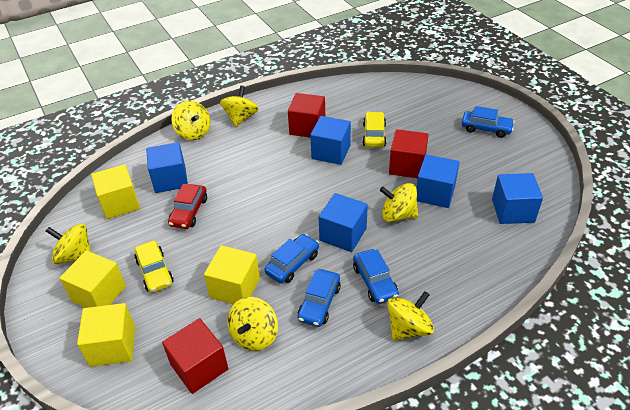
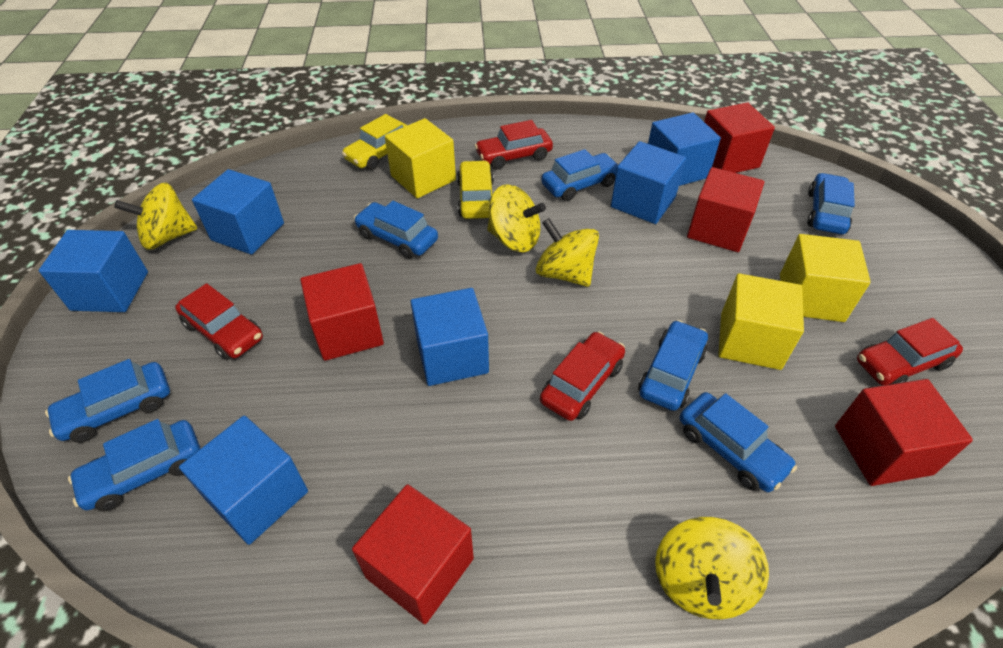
blue car: 4 -> 7
blue cube: 5 -> 6
red car: 1 -> 4
red cube: 3 -> 5
yellow cube: 4 -> 3
yellow spinning top: 6 -> 4

